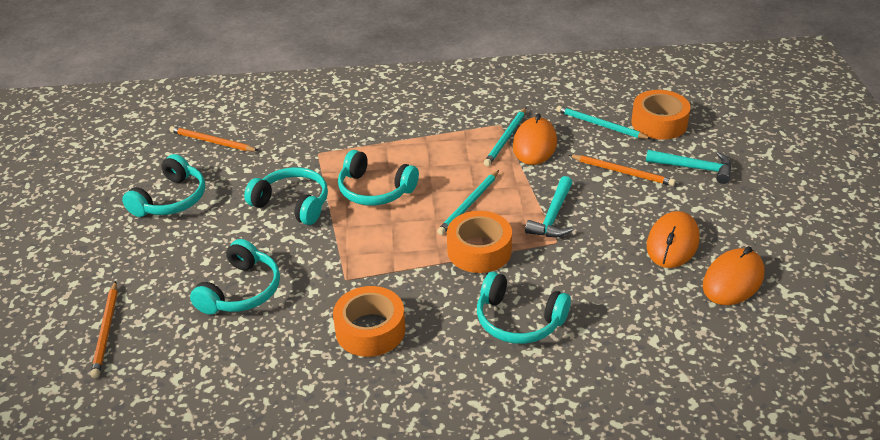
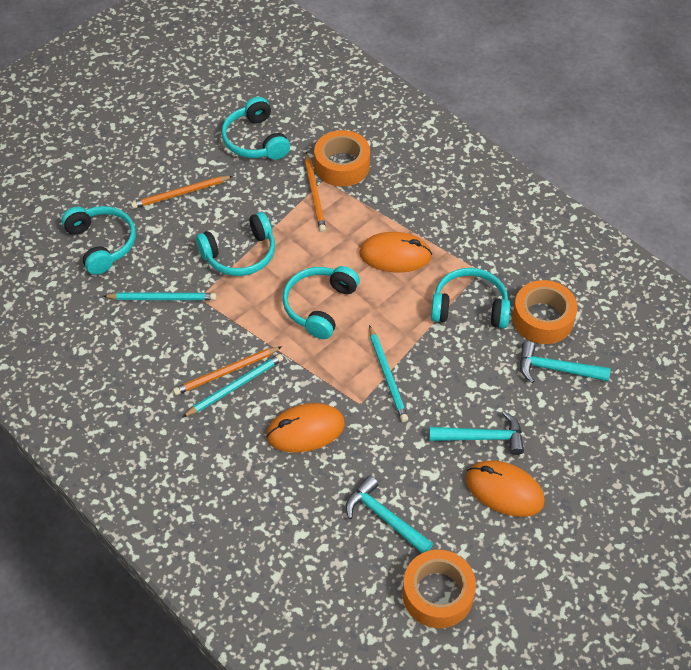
turquoise hammer: 2 -> 3

